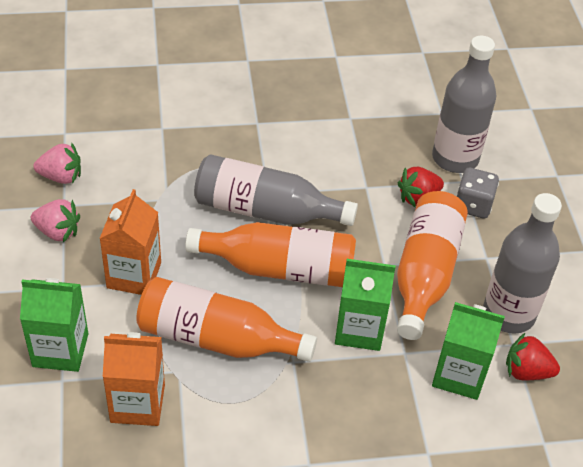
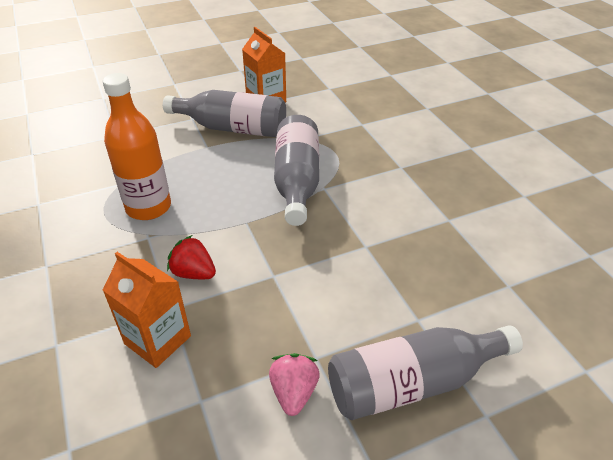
green carton: 3 -> 0
grey dice: 1 -> 0
orange bottle: 3 -> 1
pink strawberry: 2 -> 1
red strawberry: 2 -> 1

